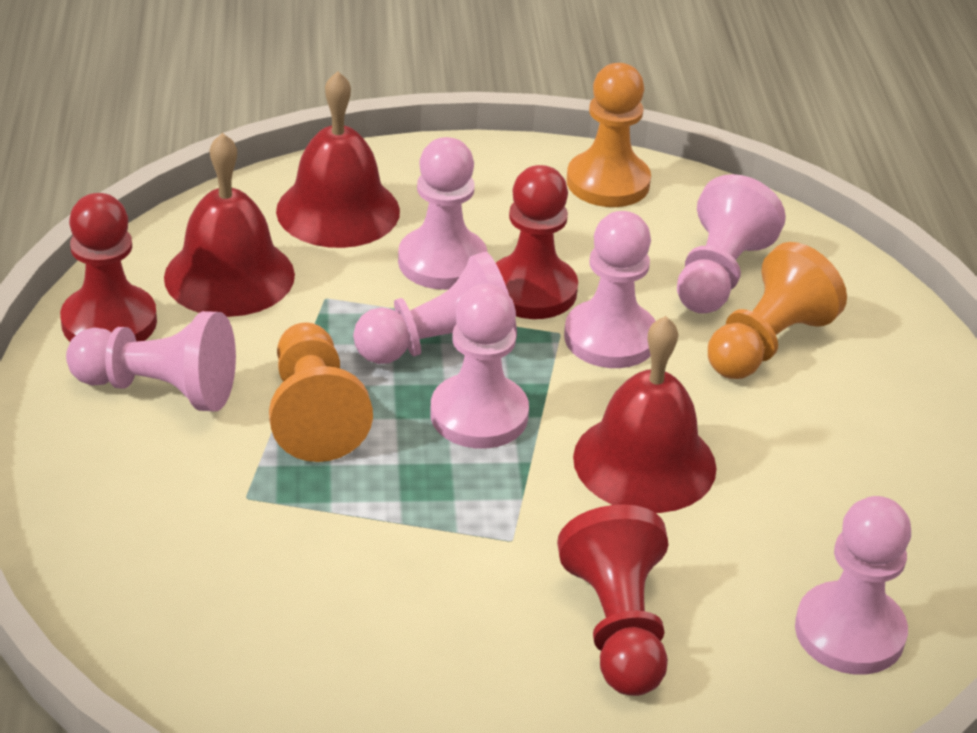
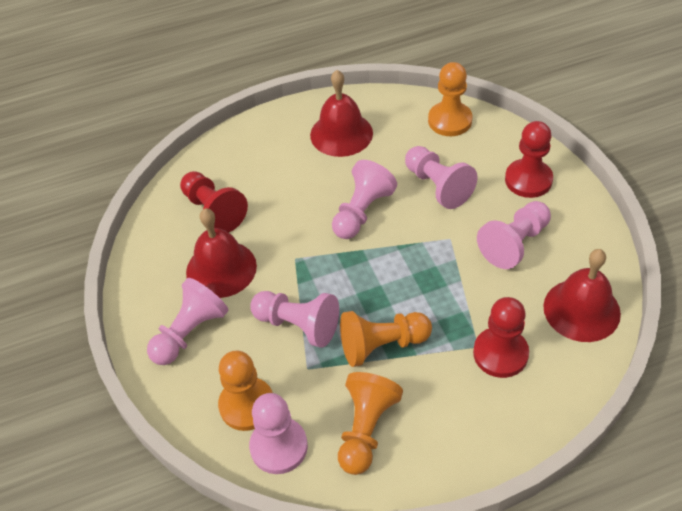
orange pawn: 3 -> 4
pink pawn: 7 -> 6

